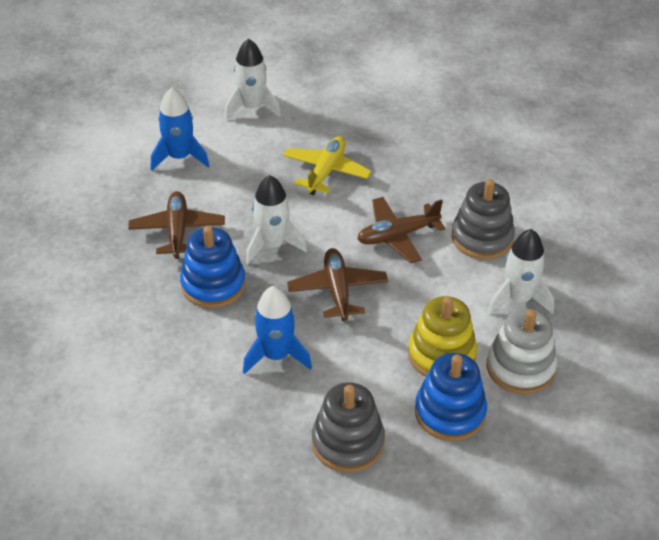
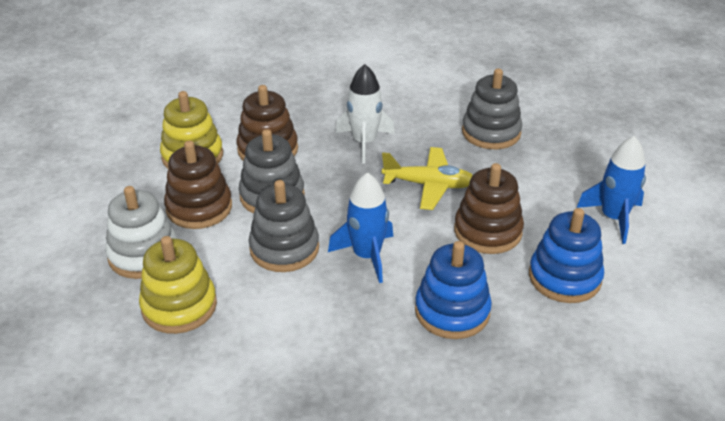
brown plane: 3 -> 0
brown stacking toy: 0 -> 3
grey stacking toy: 2 -> 3
white rocket: 3 -> 1
yellow stacking toy: 1 -> 2

